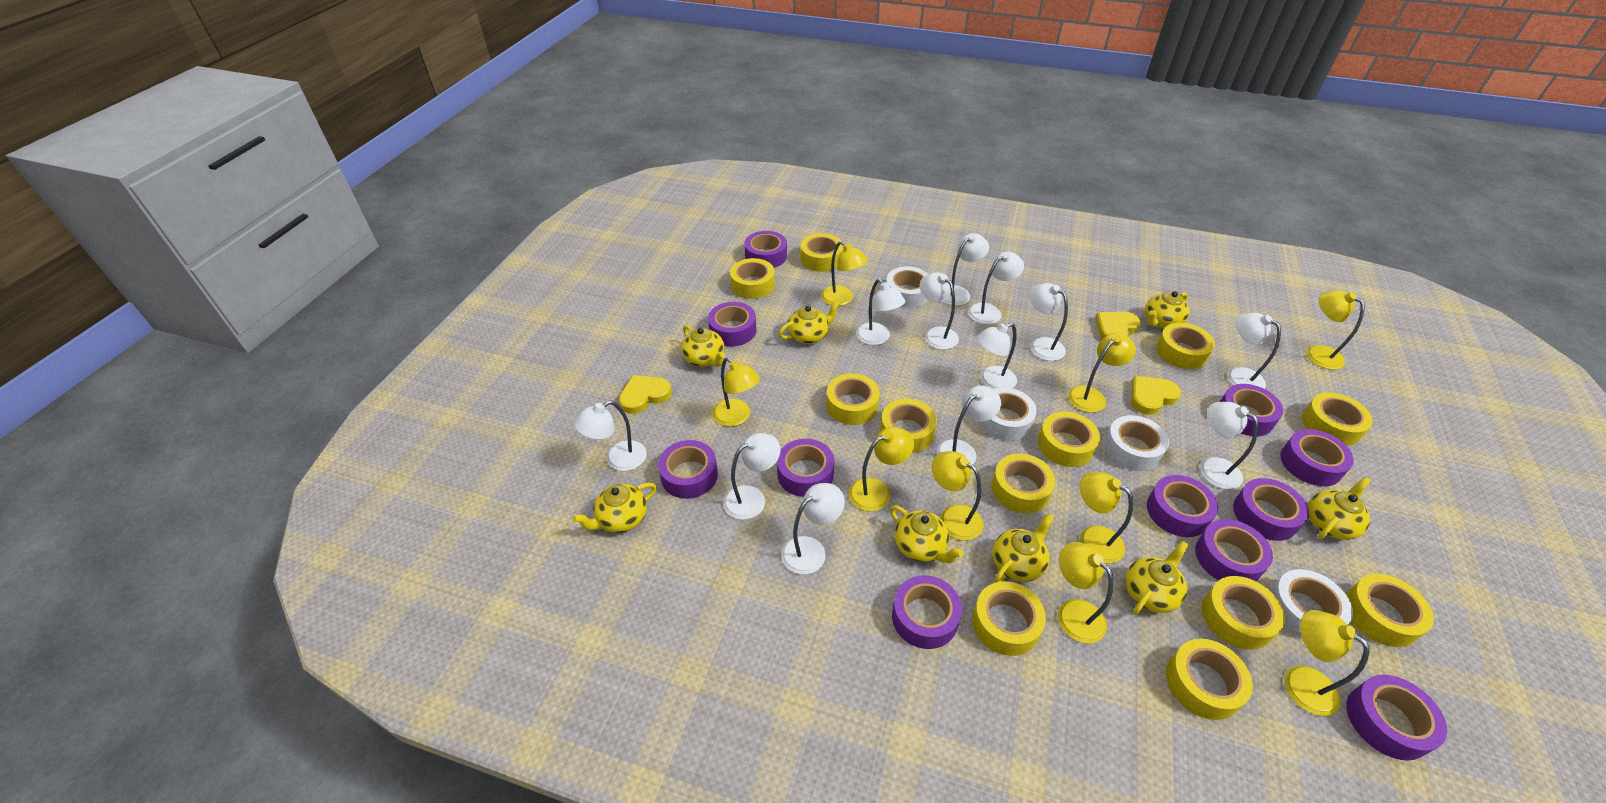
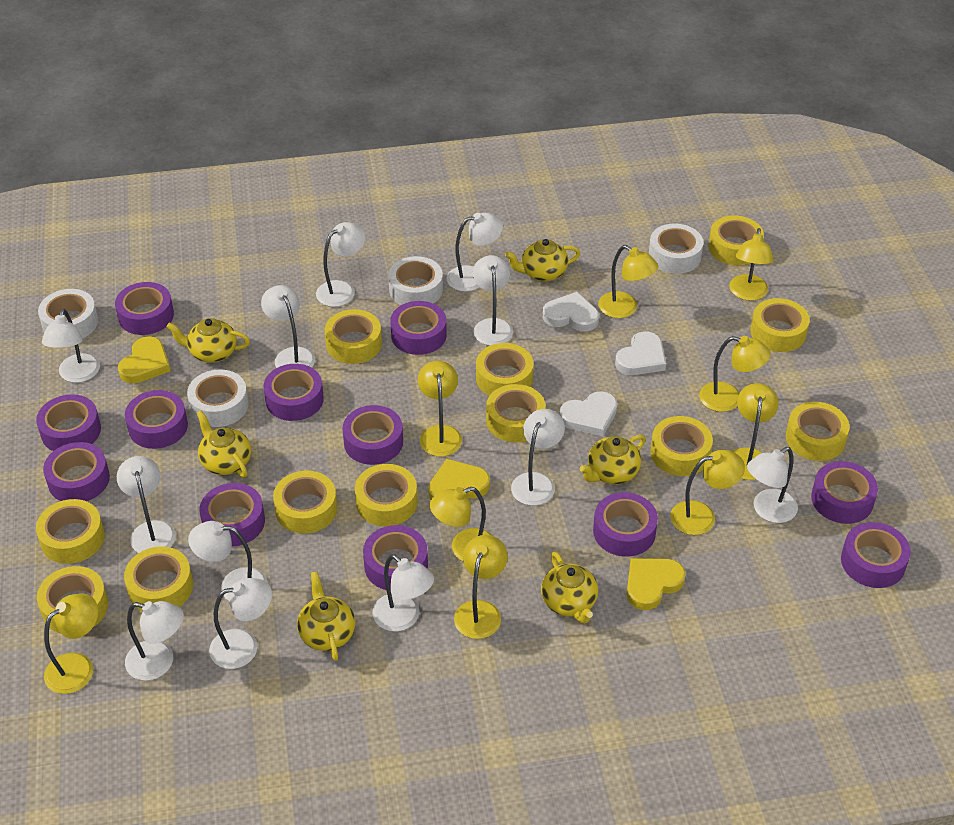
purple tape: 11 -> 12
white heart: 0 -> 3
yellow teapot: 8 -> 6

